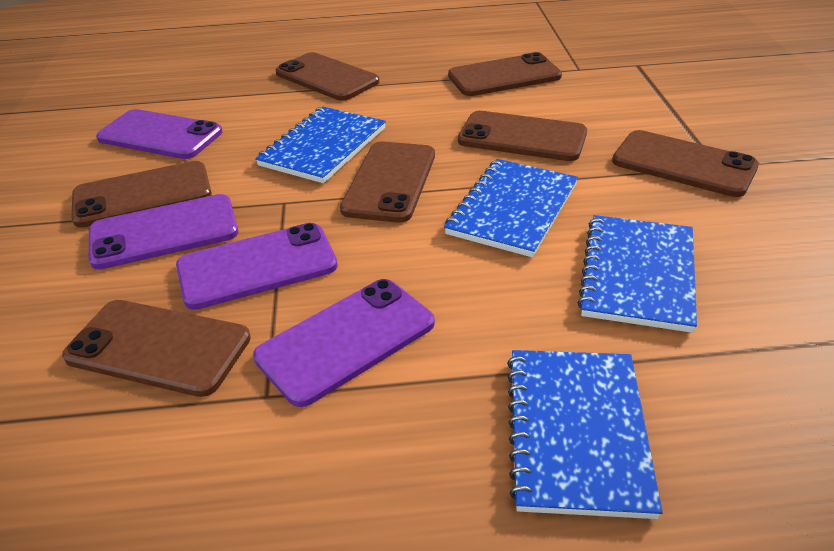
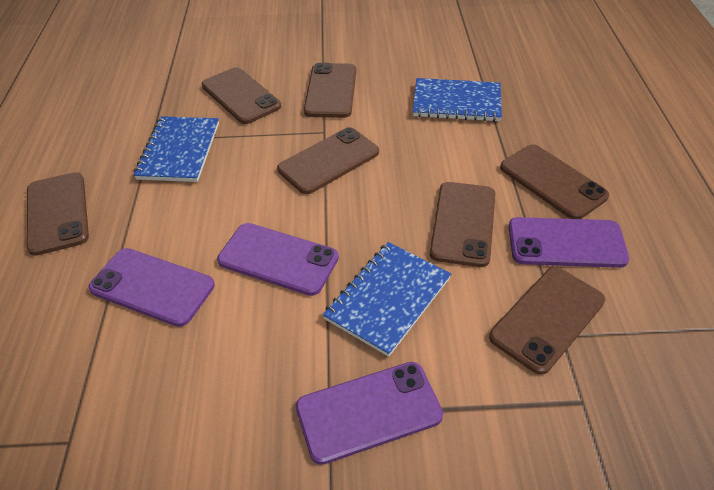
blue notebook: 4 -> 3

